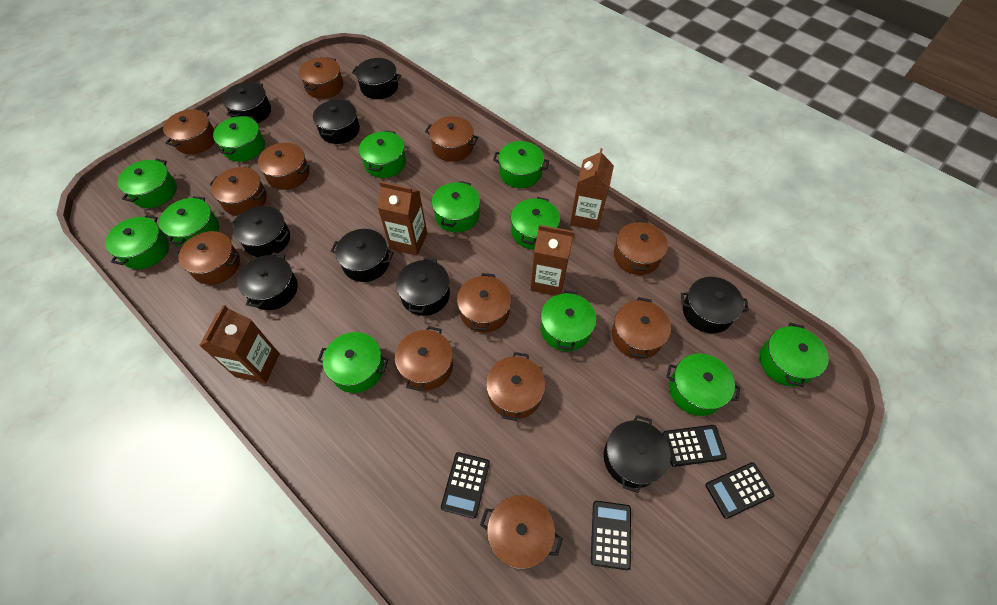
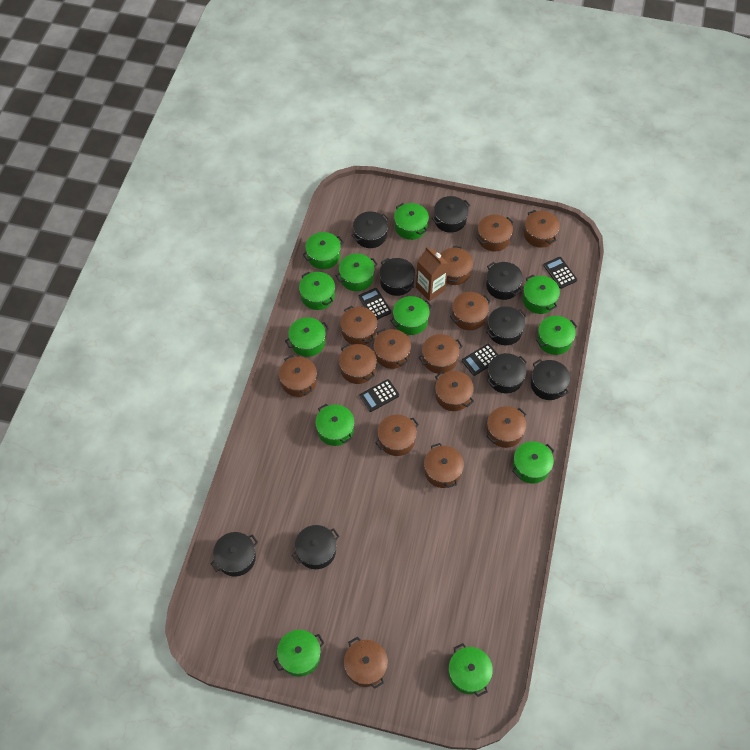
brown carton: 4 -> 1
brown pot: 12 -> 14

